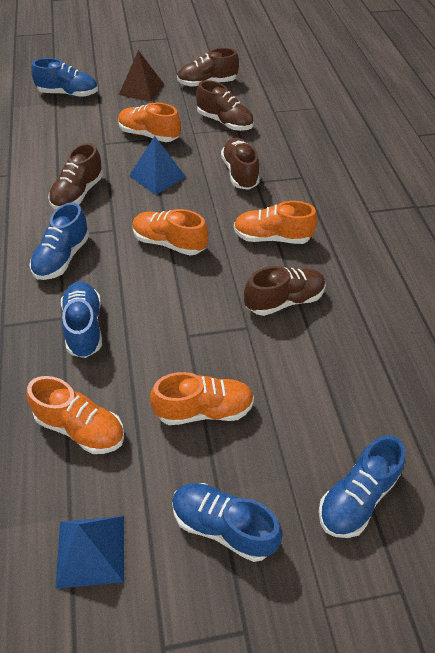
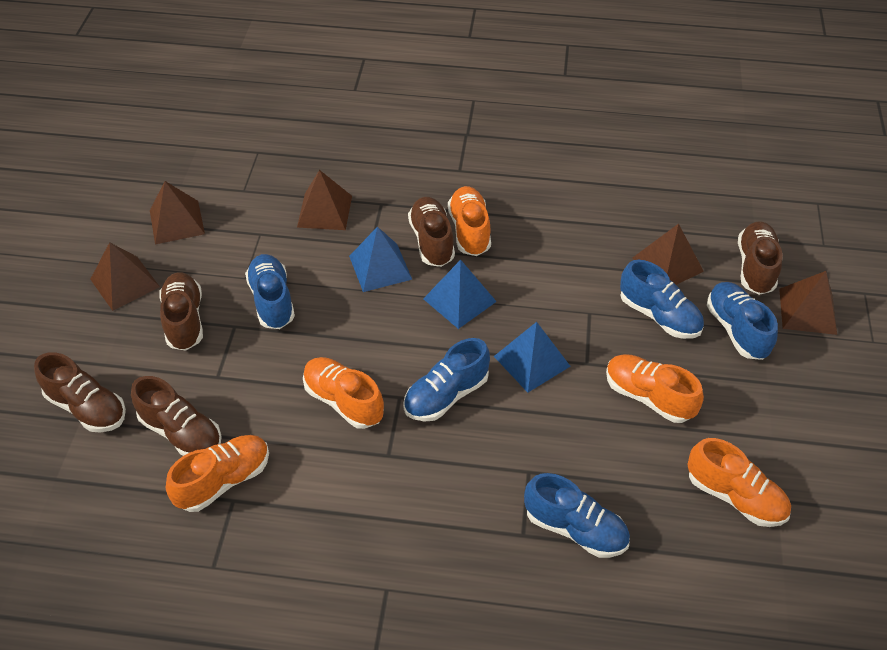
blue pyramid: 2 -> 3
brown pyramid: 1 -> 5

